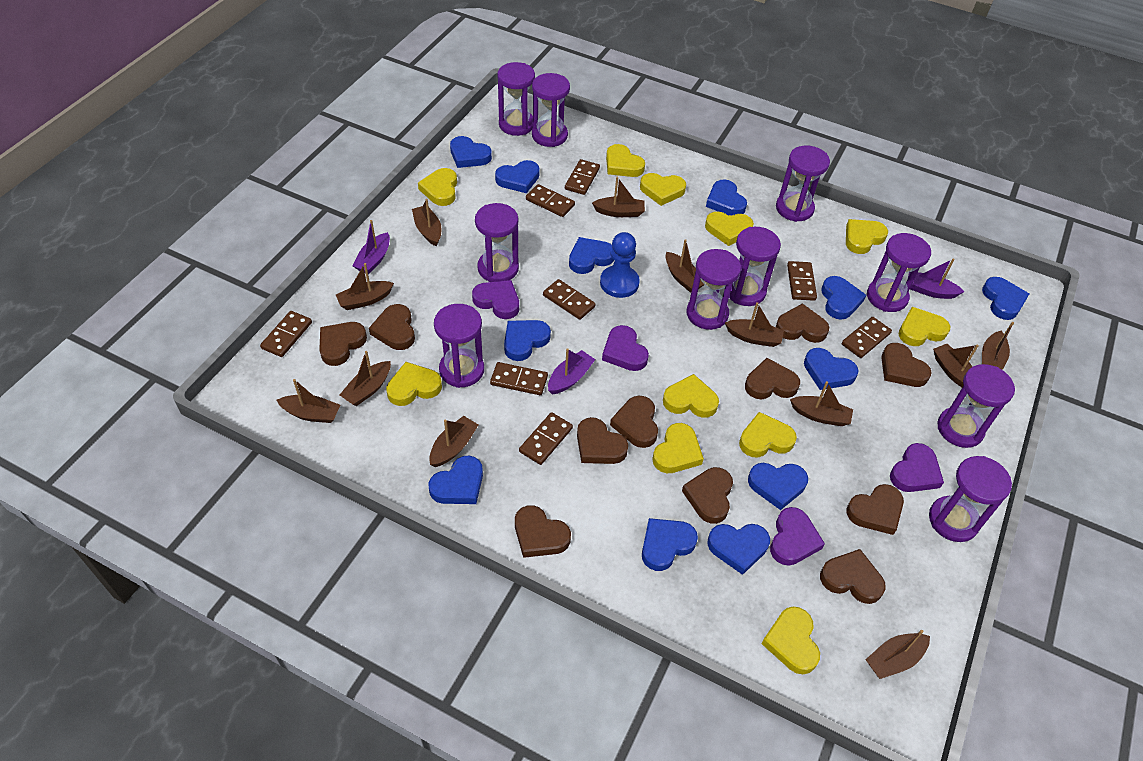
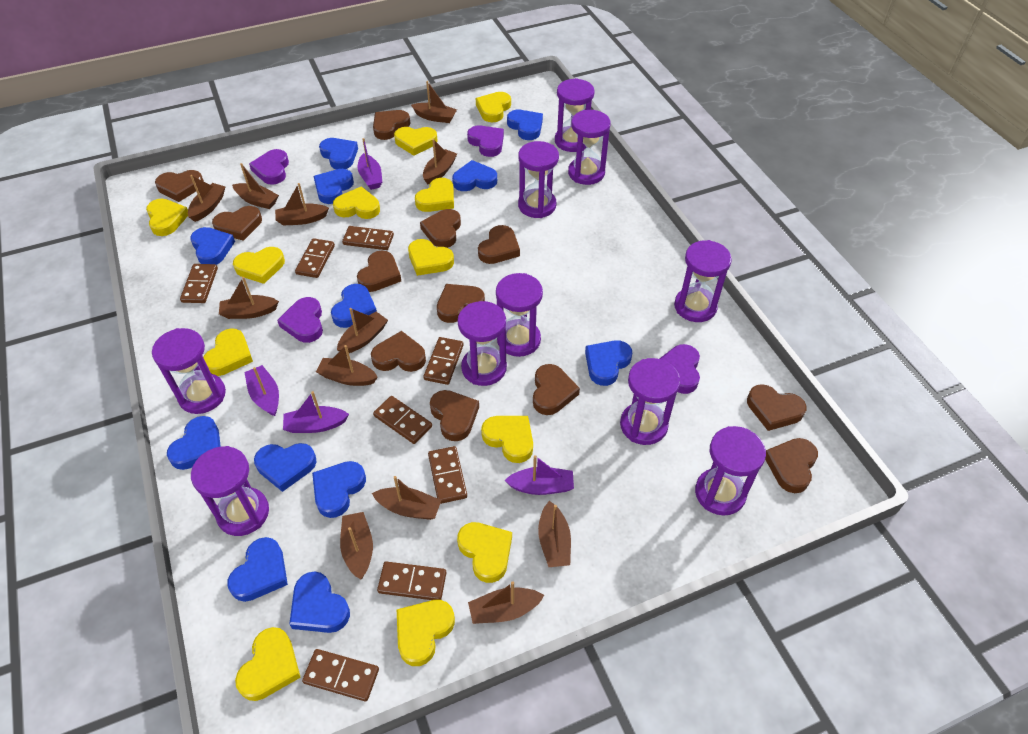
blue pawn: 1 -> 0
brown heart: 11 -> 12
purple boat: 3 -> 4
yellow heart: 11 -> 12

